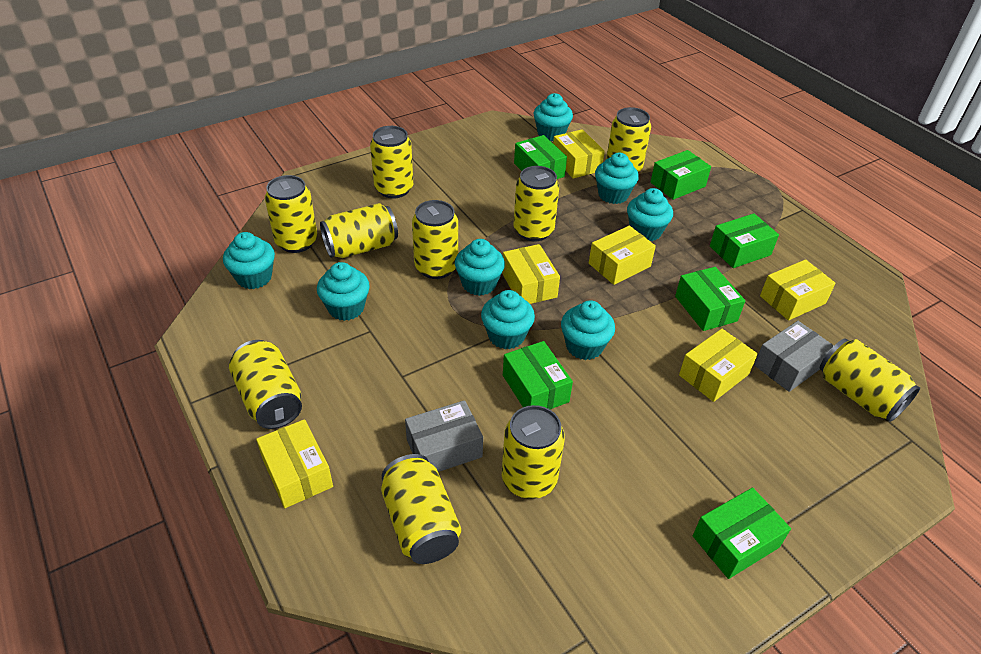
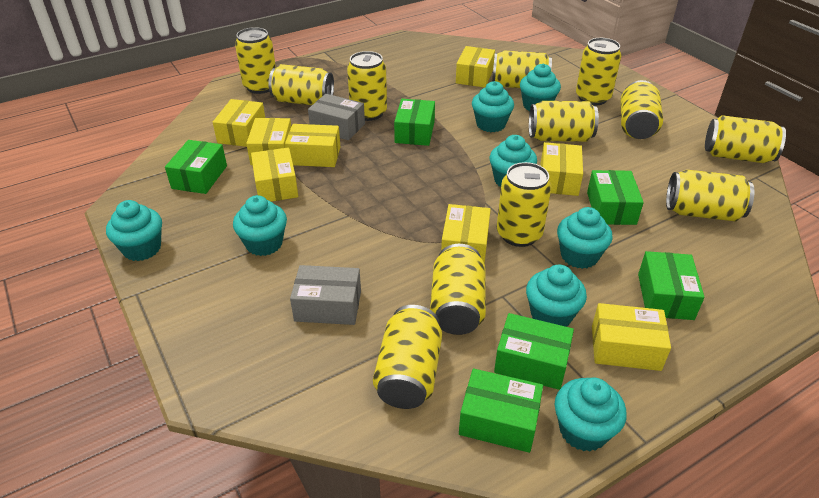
yellow box: 6 -> 8
yellow can: 10 -> 12

